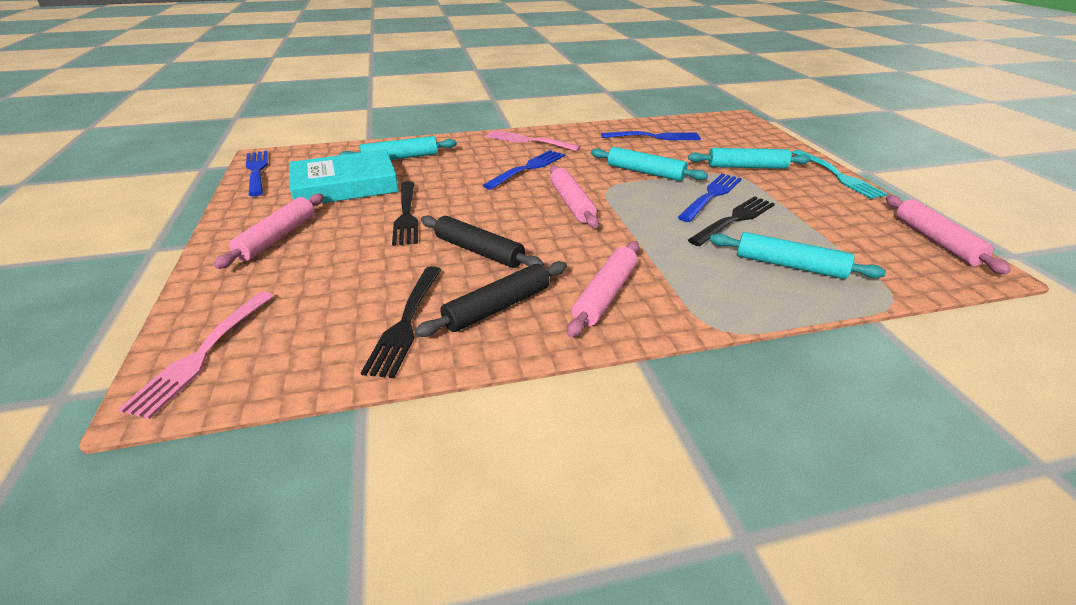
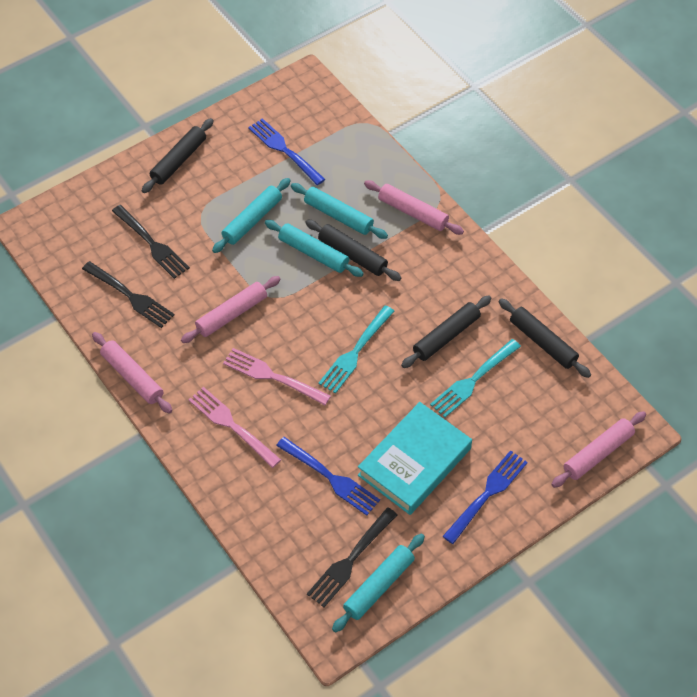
black rolling pin: 2 -> 4
blue fork: 4 -> 3
turquoise fork: 1 -> 2

